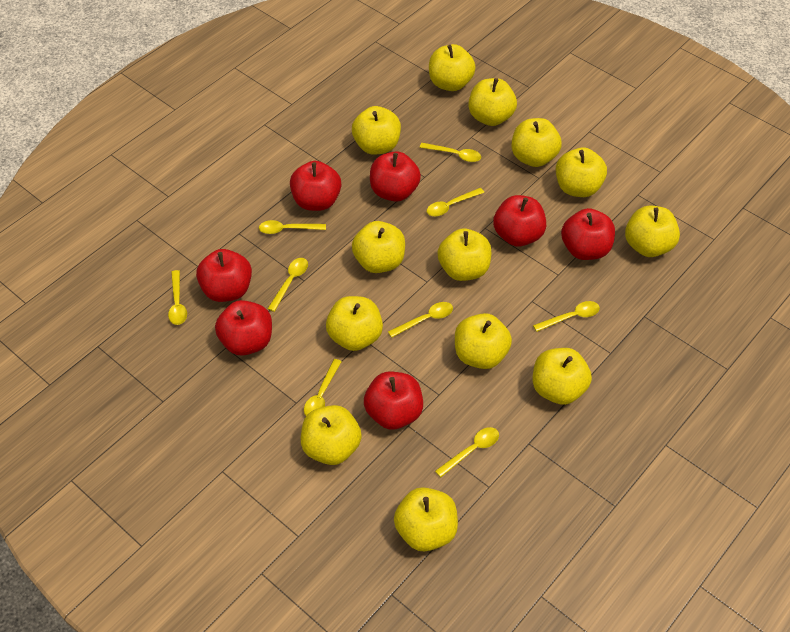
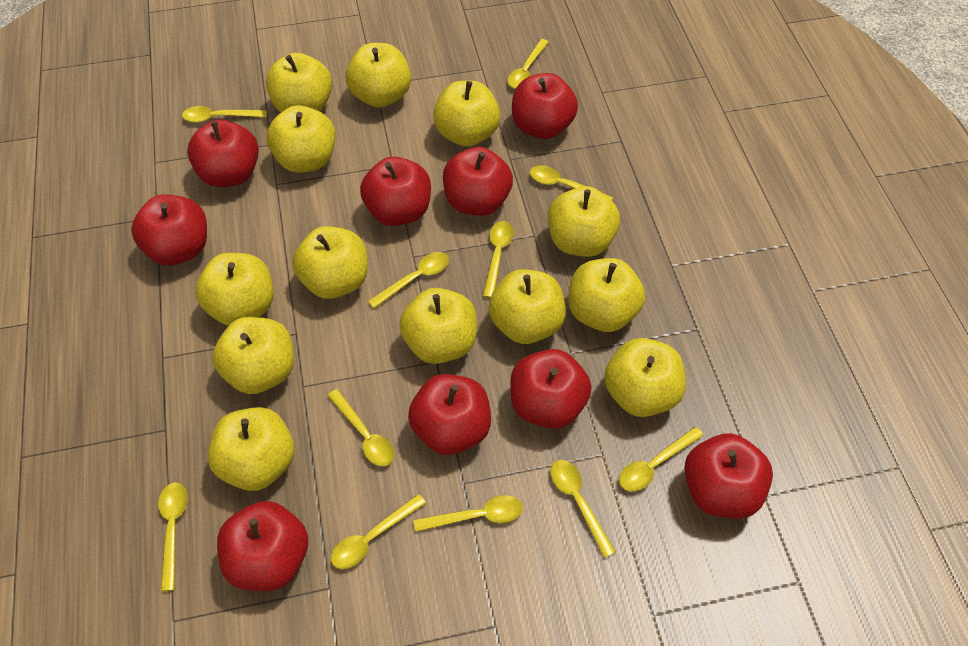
red apple: 7 -> 9
yellow spoon: 9 -> 11

